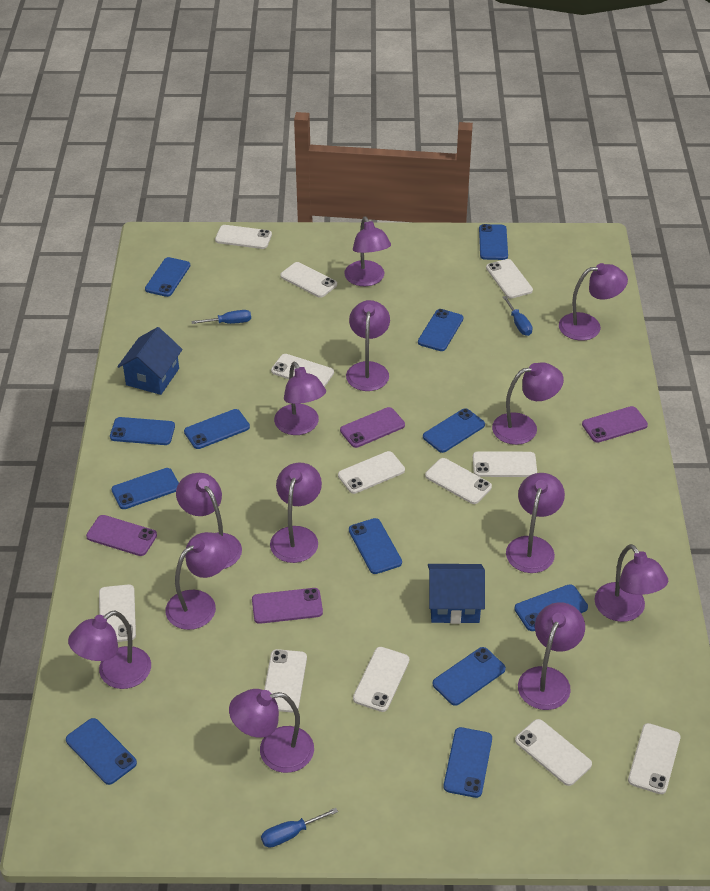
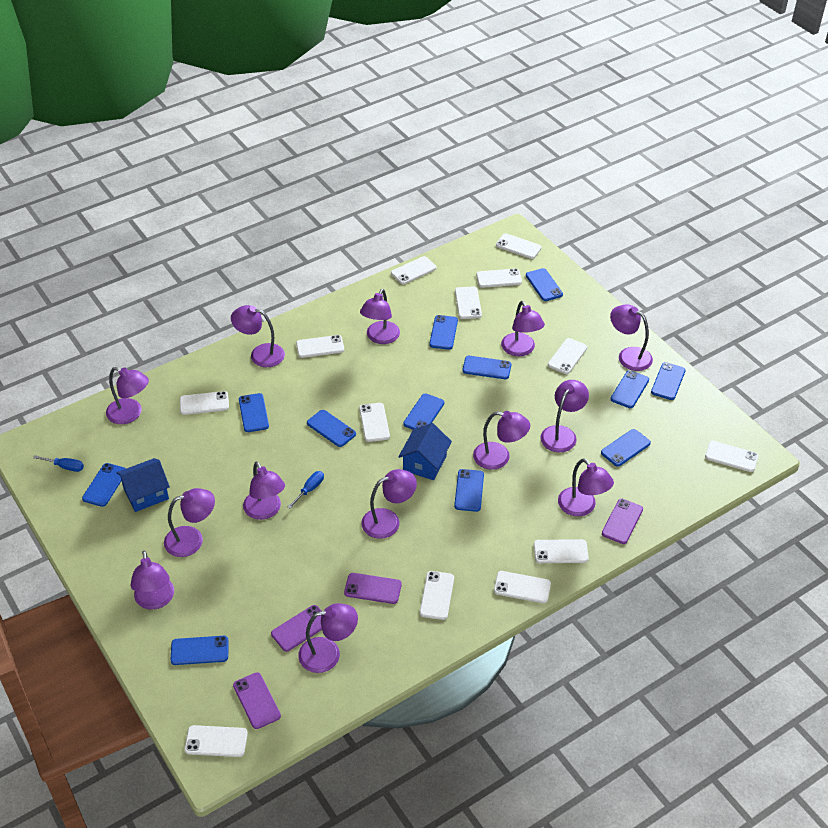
blue screwdriver: 3 -> 2
white phone: 12 -> 13

